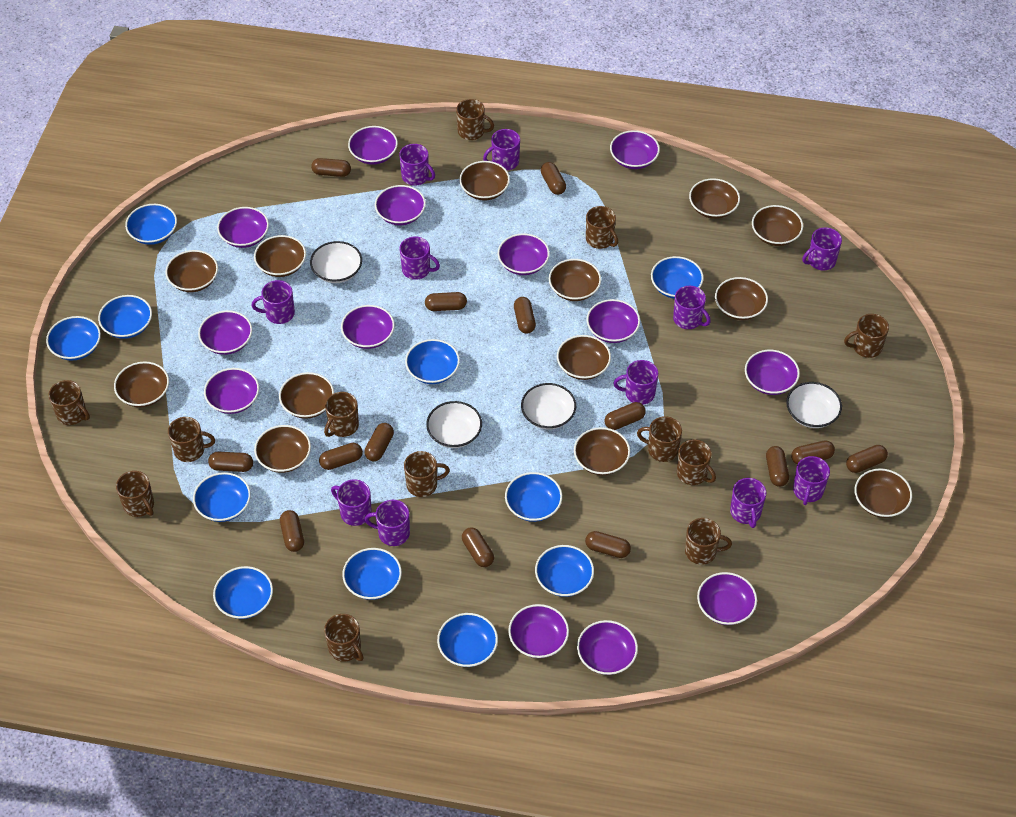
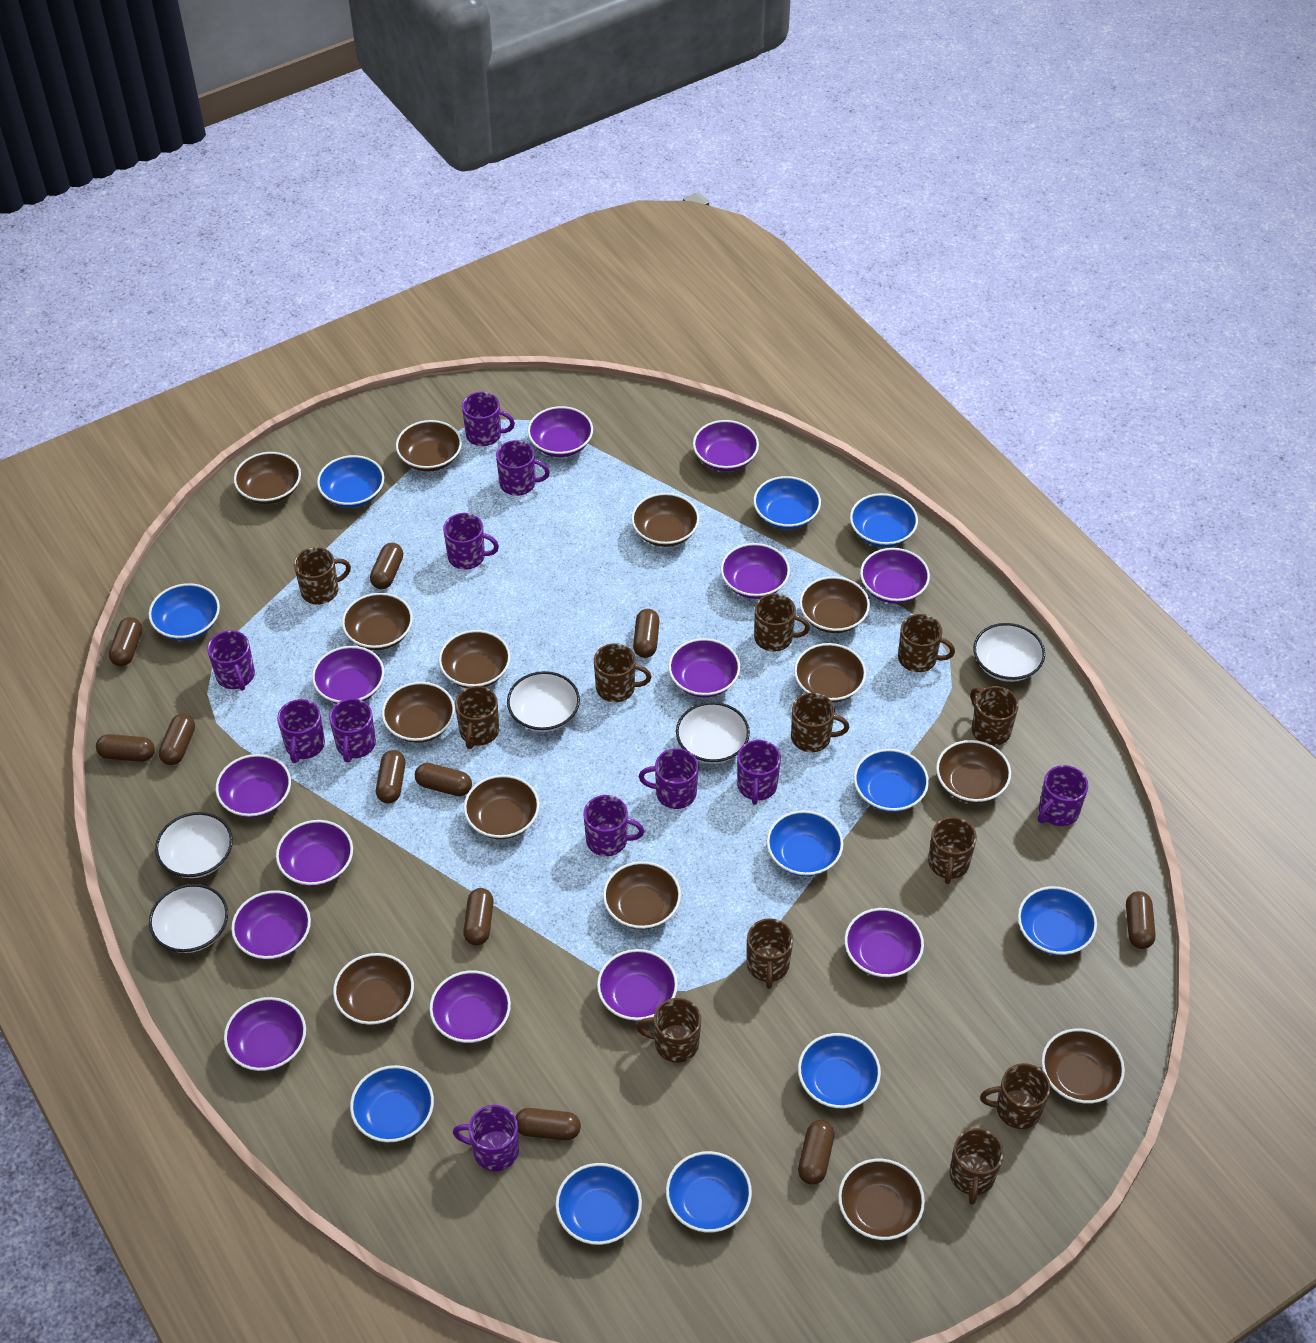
brown bowl: 13 -> 14
brown capsule: 14 -> 11
white bowl: 4 -> 5

